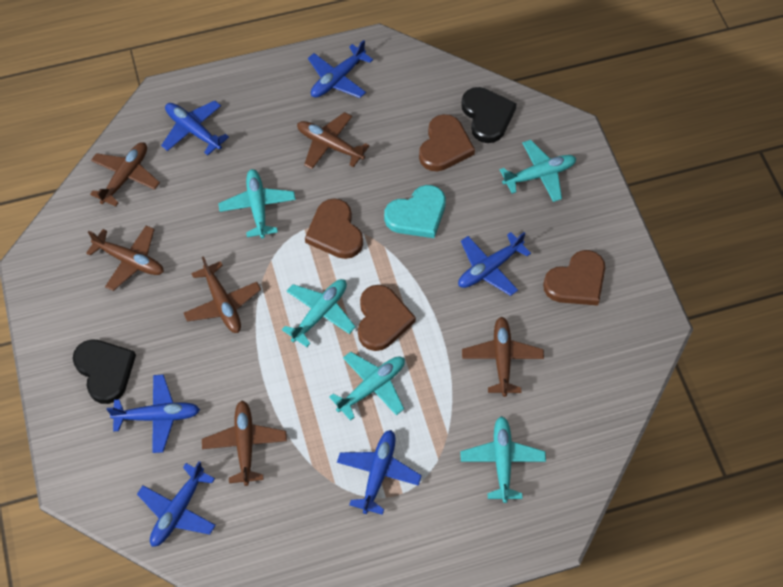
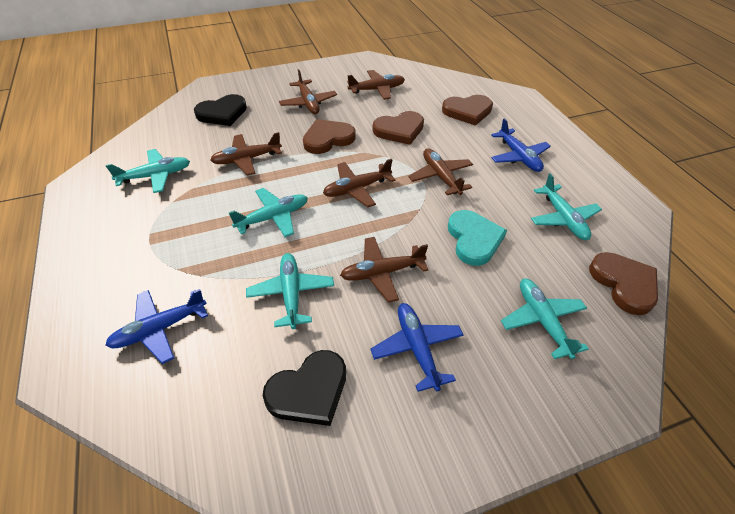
blue plane: 6 -> 3

